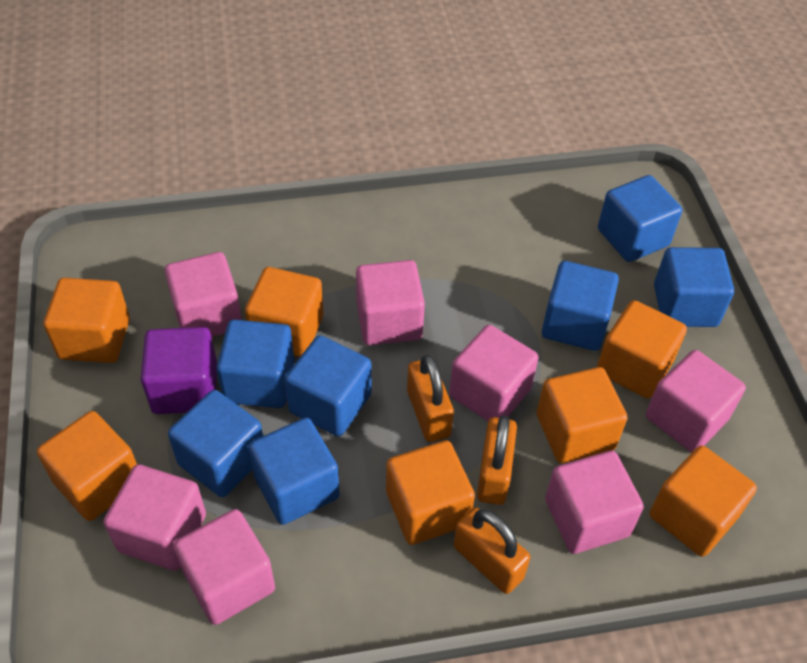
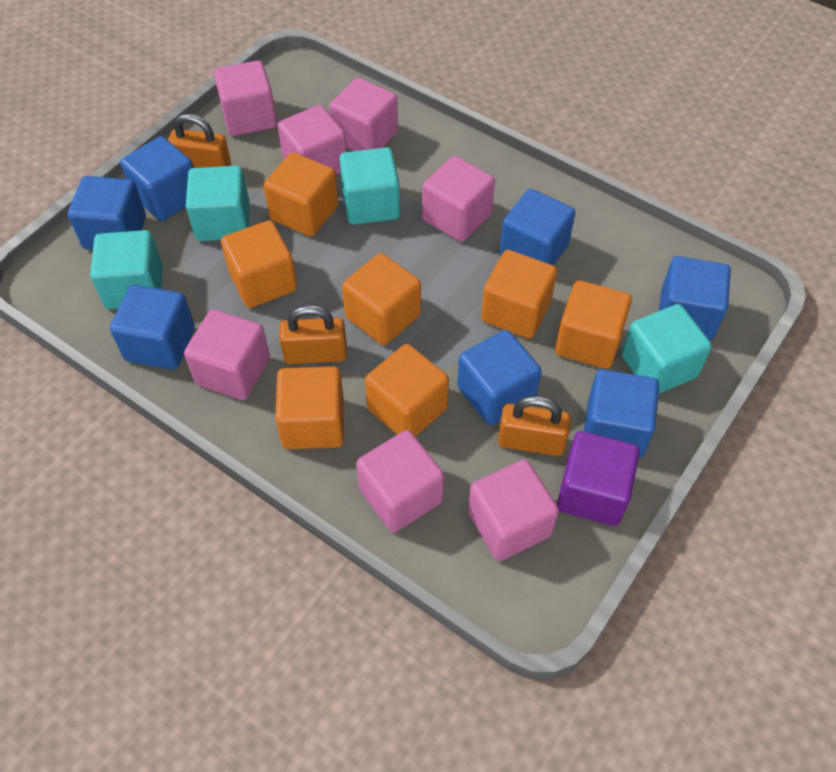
turquoise cube: 0 -> 4

